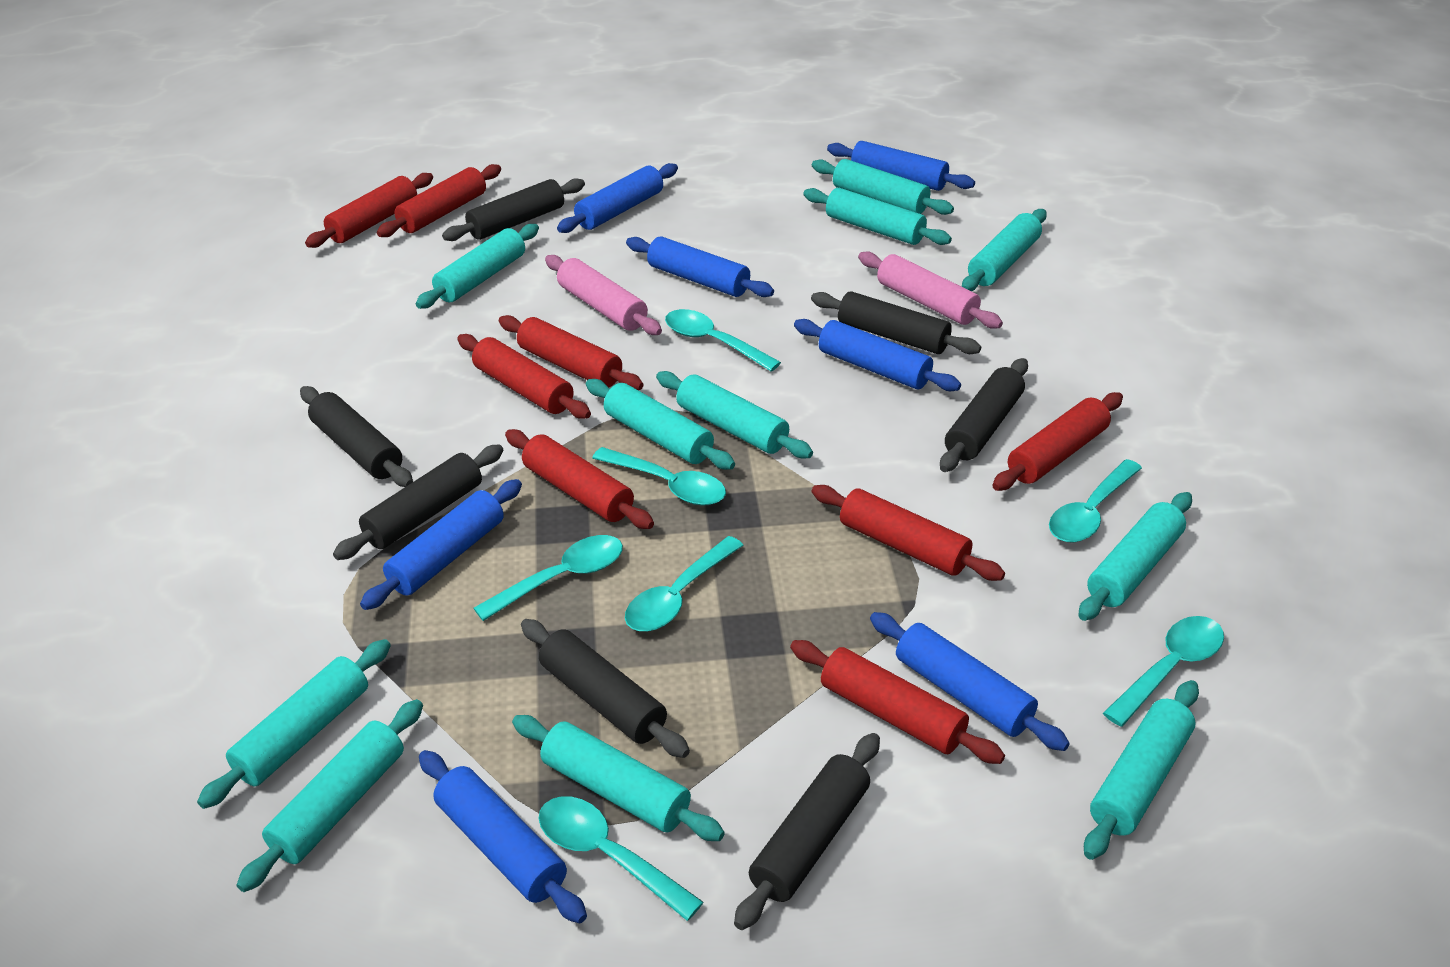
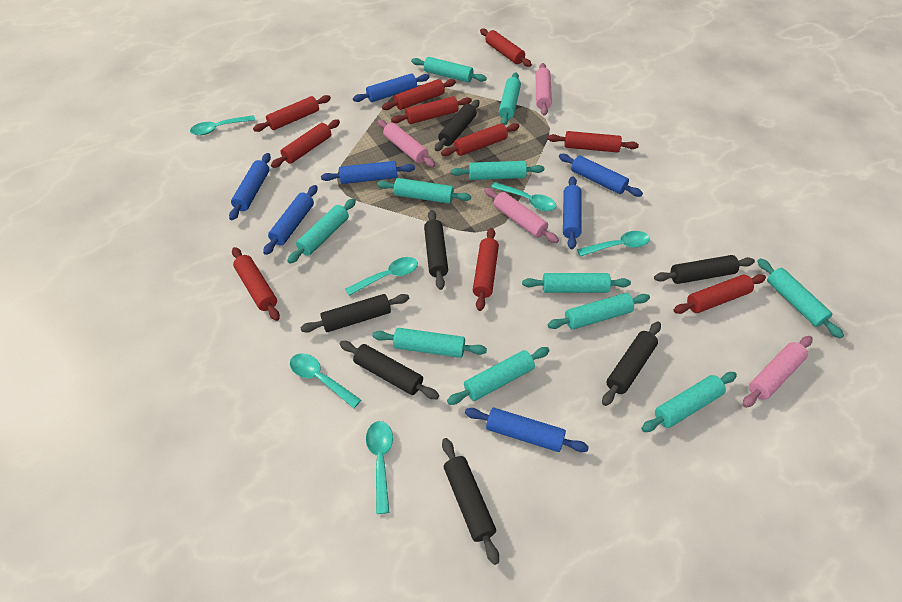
pink rolling pin: 2 -> 4
red rolling pin: 8 -> 10
turquoise spoon: 7 -> 6

